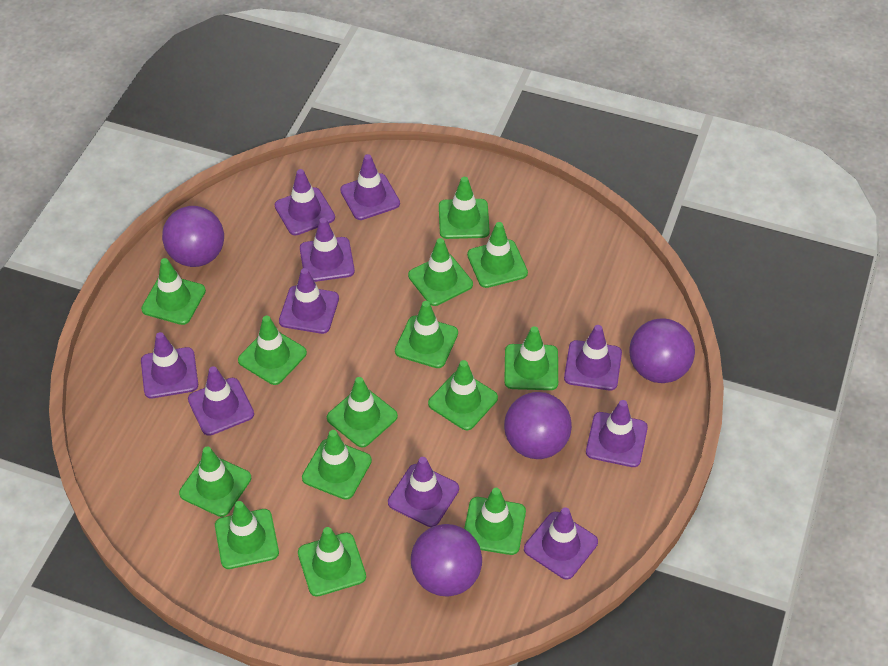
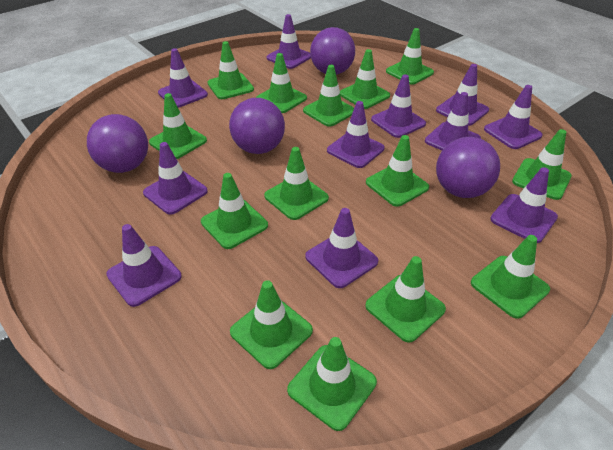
purple traffic cone: 10 -> 11

